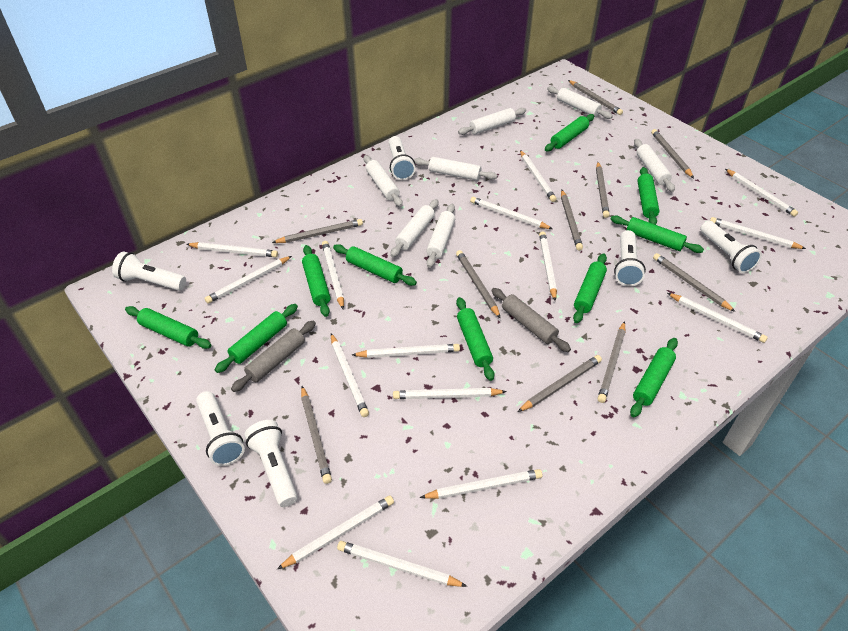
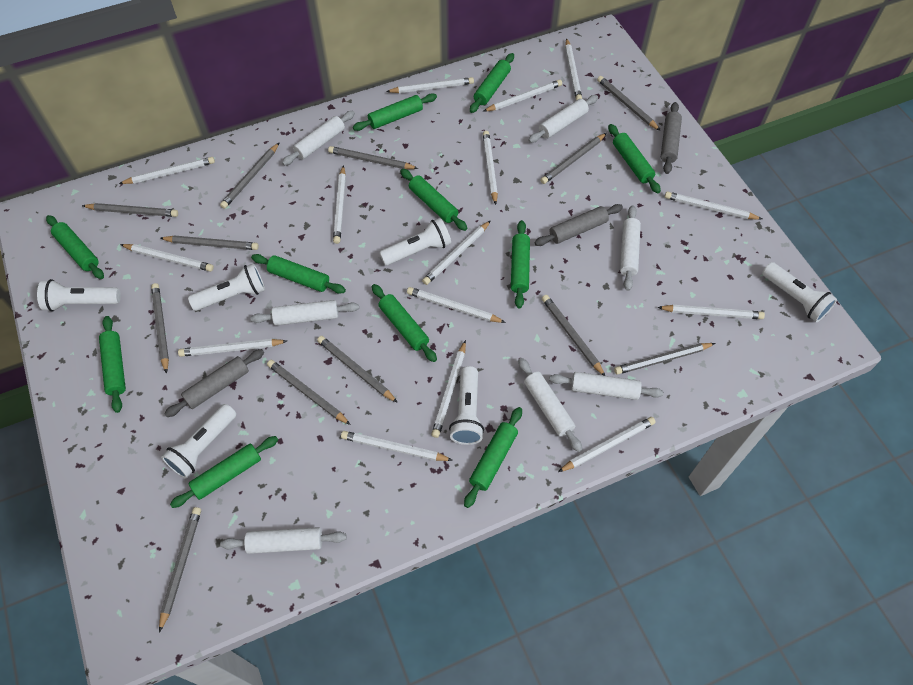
green rolling pin: 10 -> 11
grey pencil: 10 -> 12
grey rolling pin: 2 -> 3

